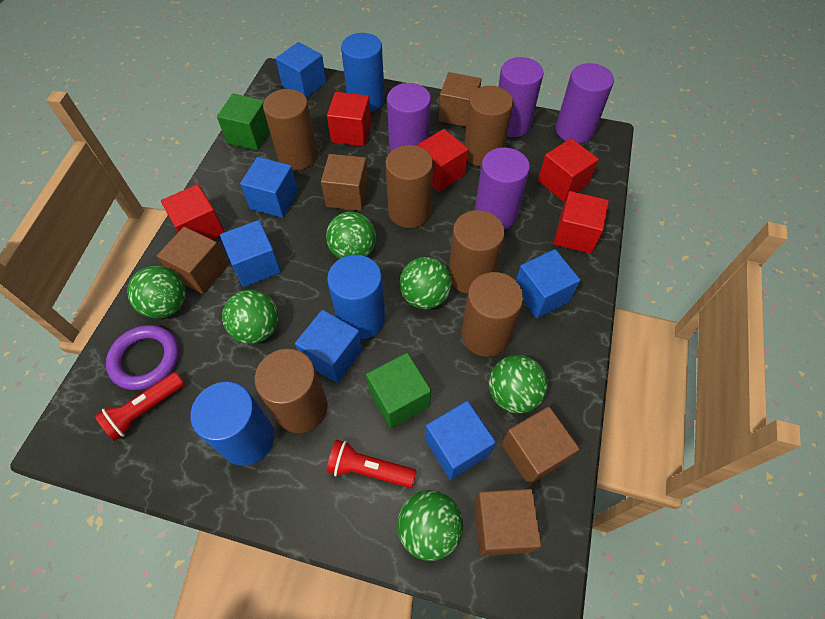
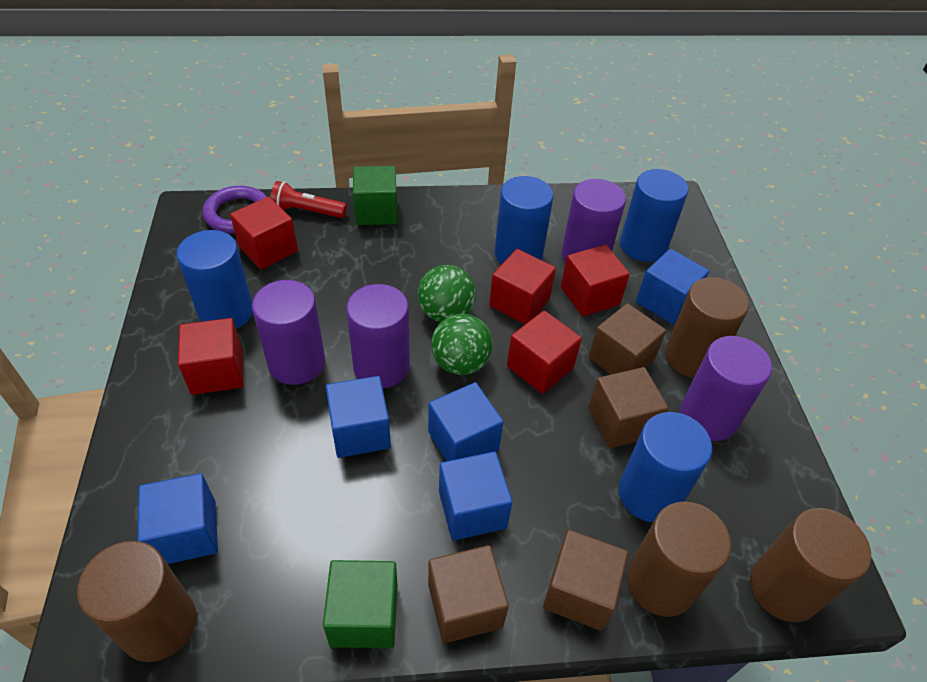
blue cube: 6 -> 5
blue cylinder: 3 -> 4
brown cube: 5 -> 4
brown cylinder: 6 -> 4
green ball: 6 -> 2
red flashlight: 2 -> 1

